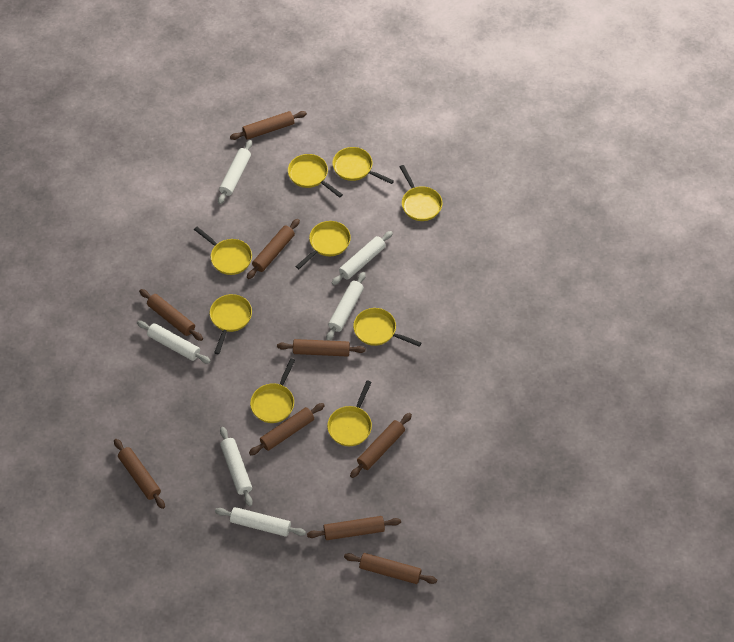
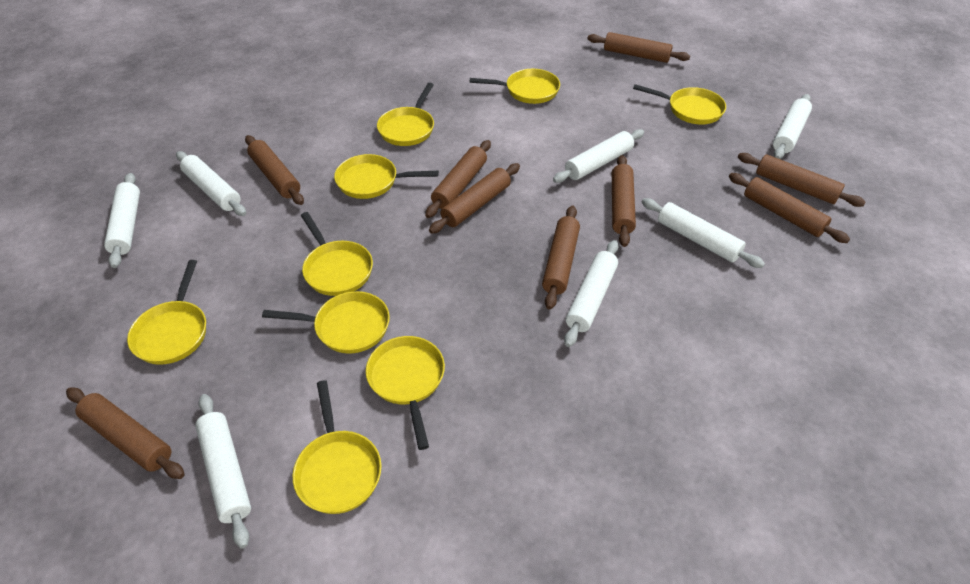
white rolling pin: 6 -> 7

